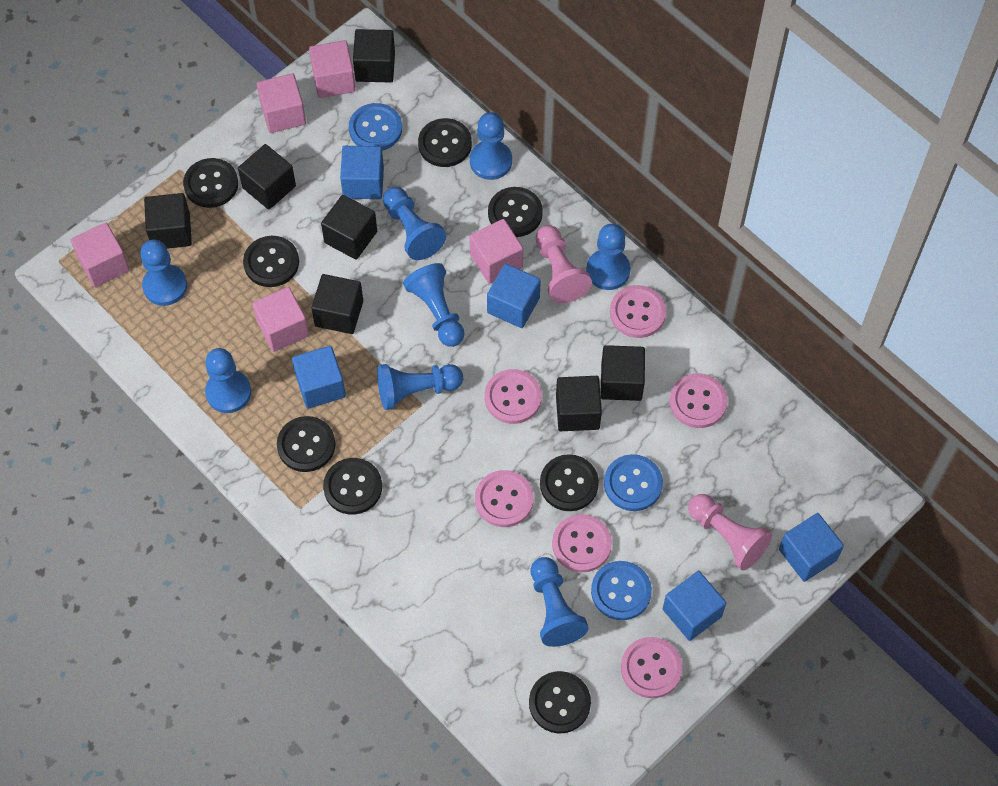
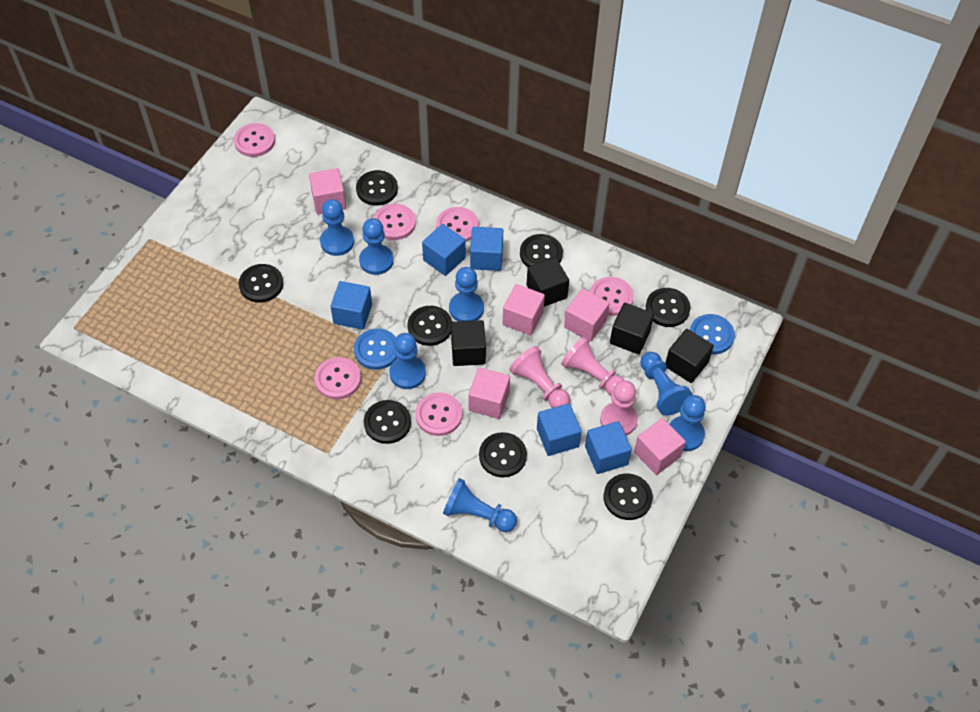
black cube: 7 -> 4
blue button: 3 -> 2
blue pawn: 8 -> 7
pink pawn: 2 -> 3

